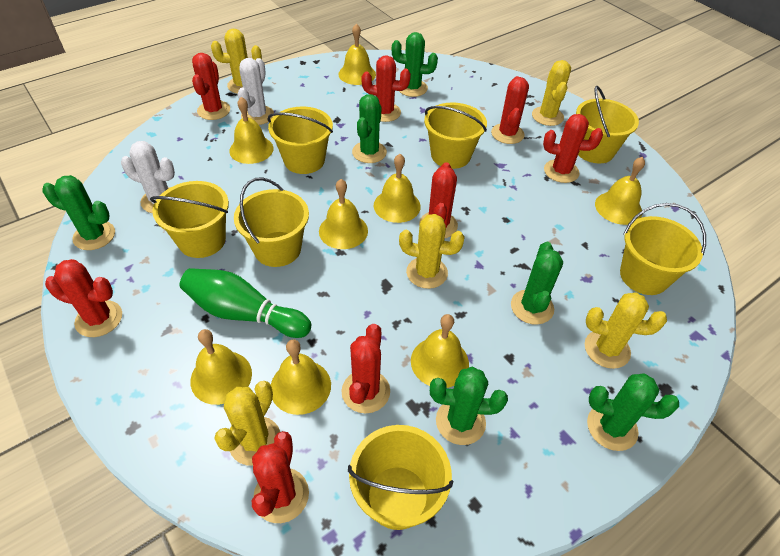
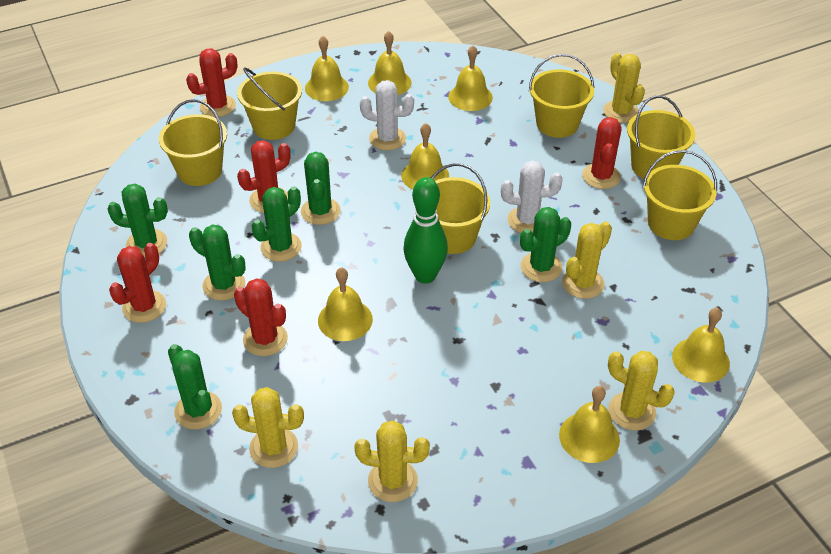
red cactus: 8 -> 5
yellow bell: 8 -> 7
yellow bucket: 7 -> 6

